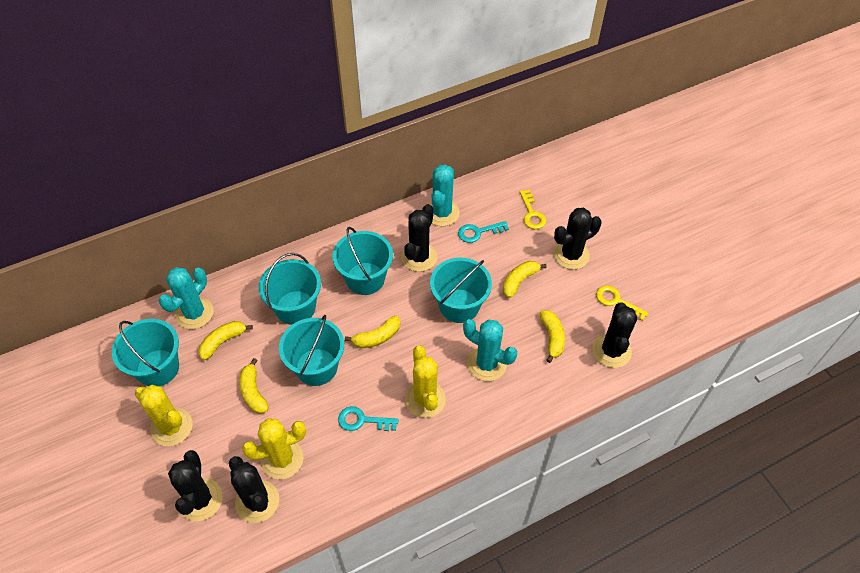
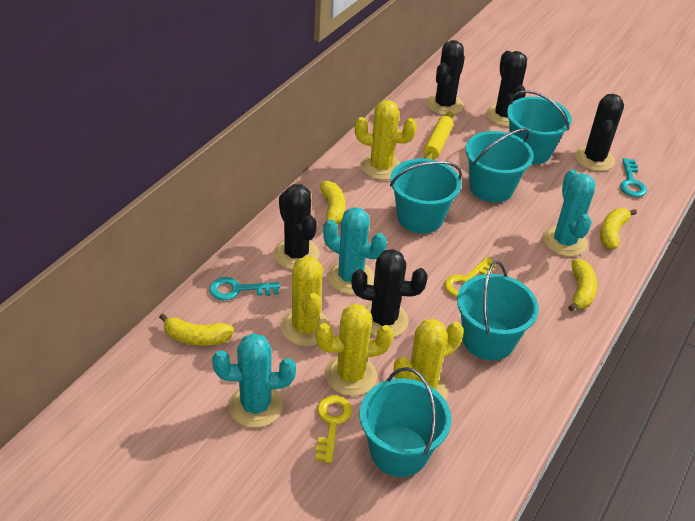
yellow banana: 5 -> 4
yellow cactus: 3 -> 4
yellow rolling pin: 0 -> 1

